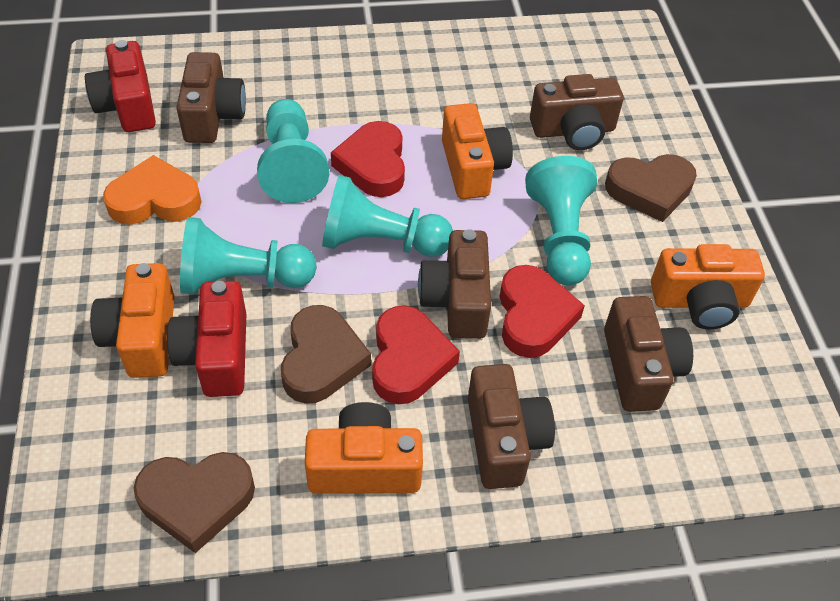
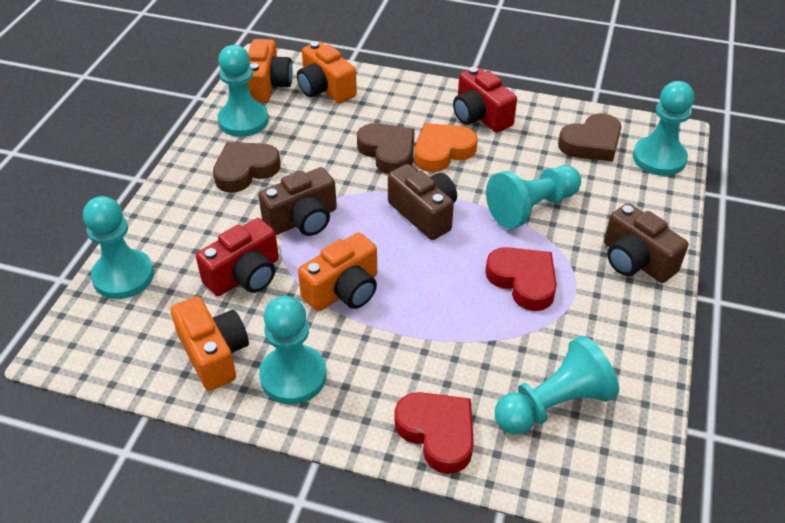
brown camera: 5 -> 3
red heart: 3 -> 2
turquoise pawn: 4 -> 6

